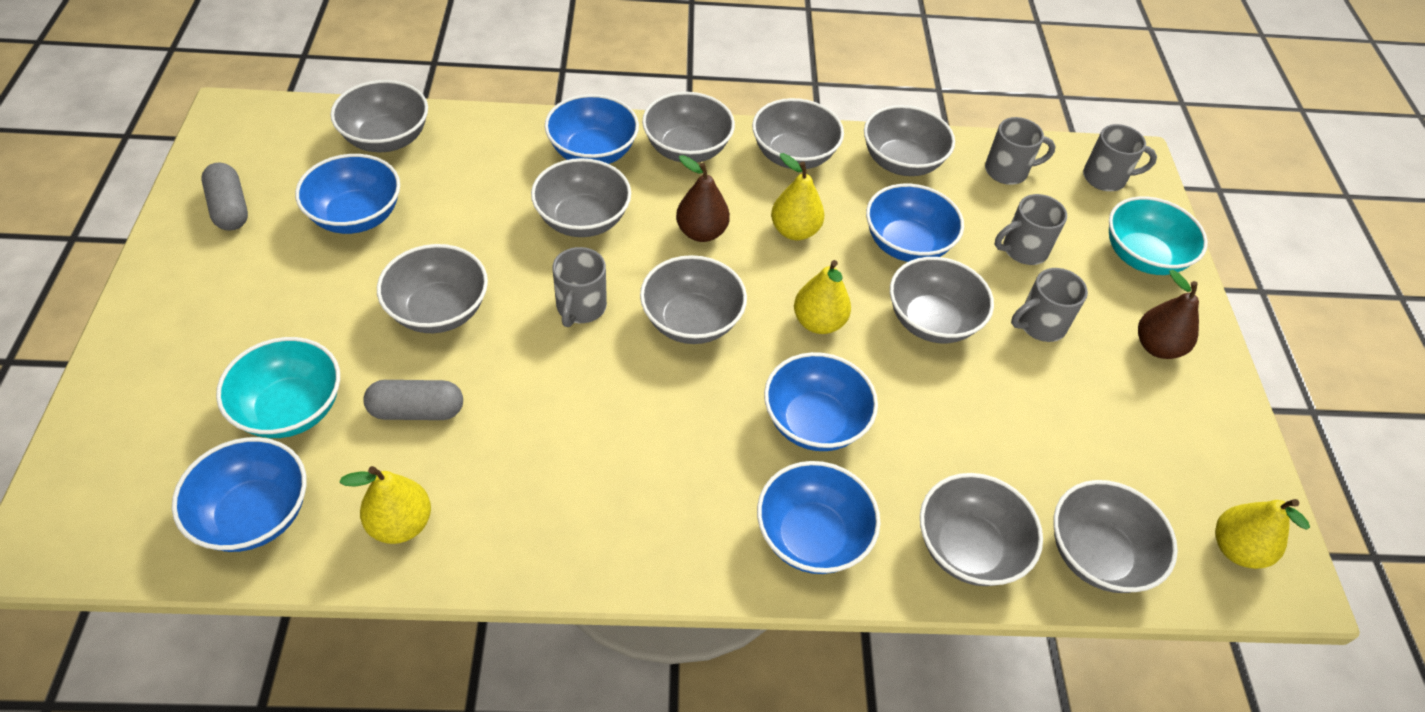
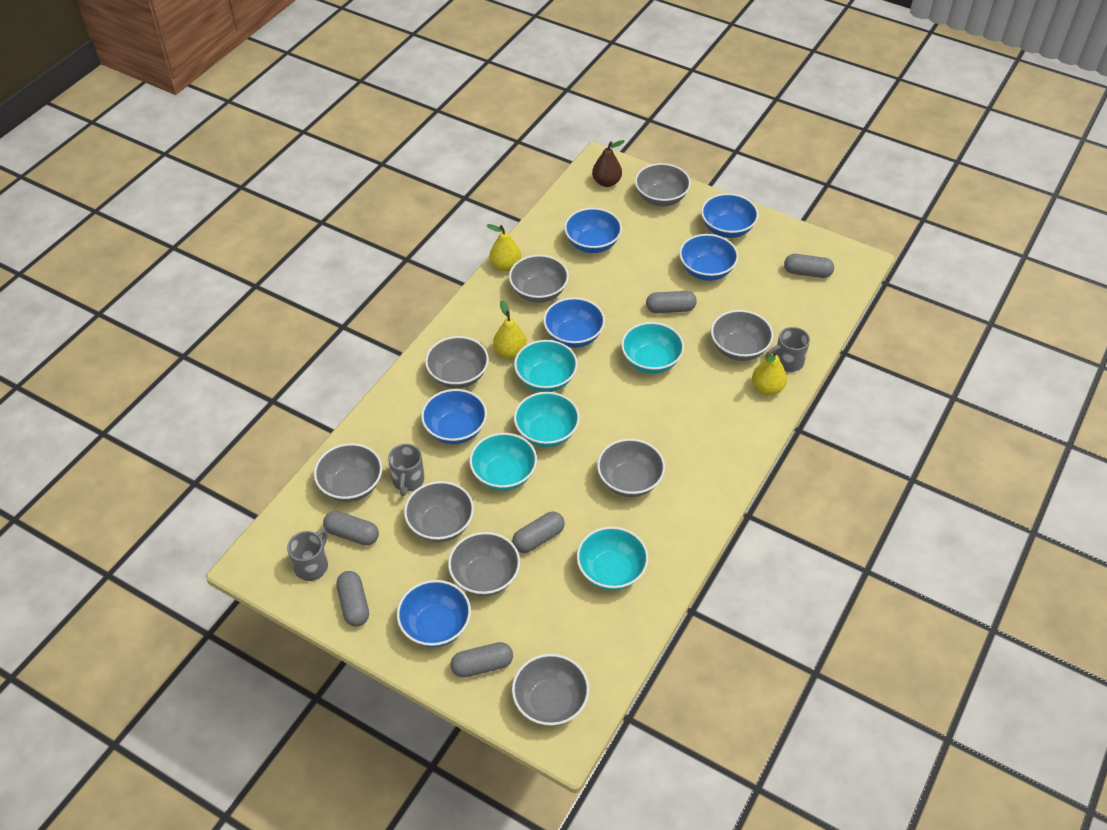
brown pear: 2 -> 1
grey bowl: 10 -> 9
grey capsule: 2 -> 6
grey mug: 5 -> 3
turquoise bowl: 2 -> 5
yellow pear: 4 -> 3

